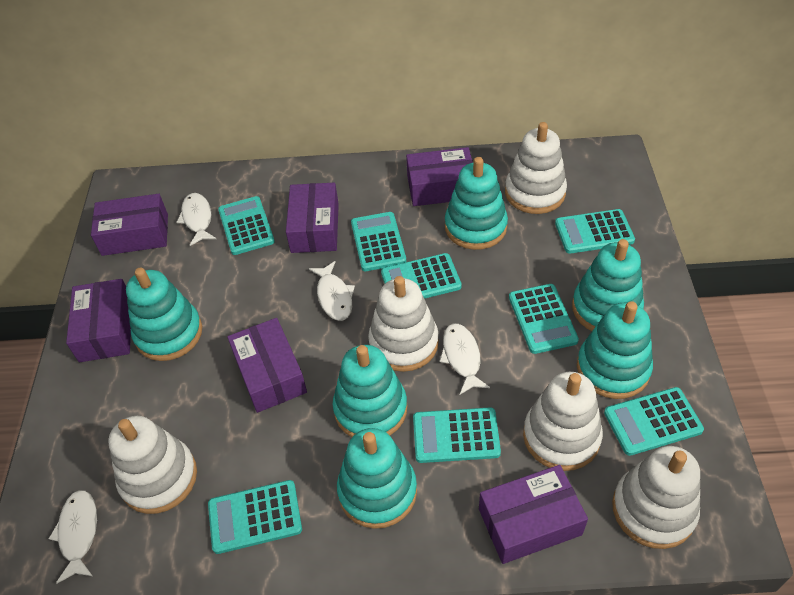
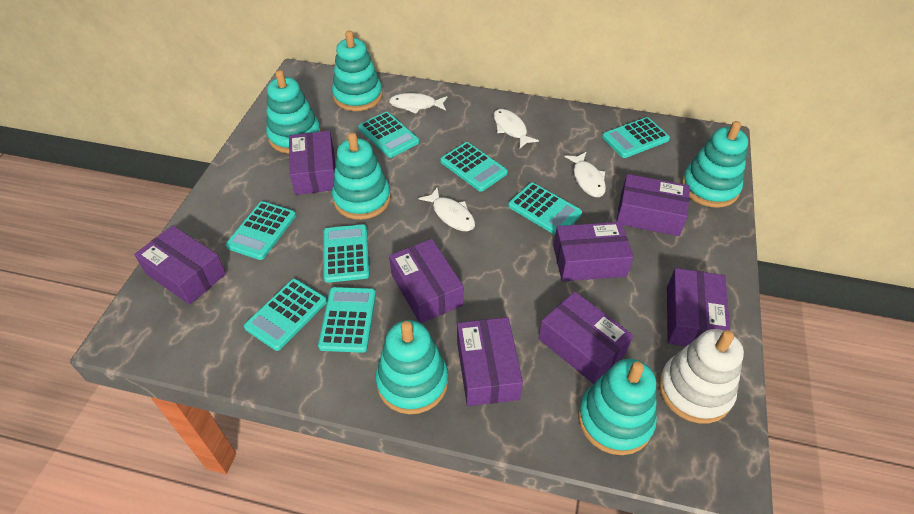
purple box: 6 -> 8
white stacking toy: 5 -> 1

